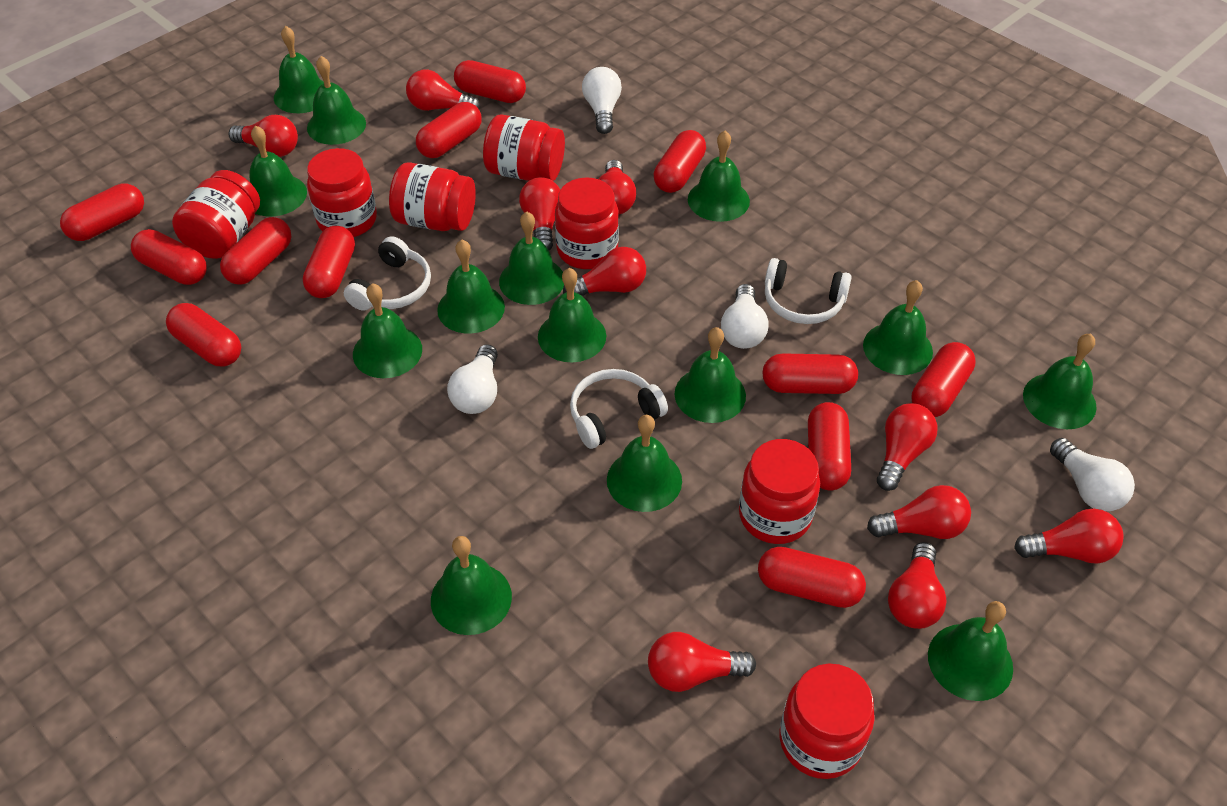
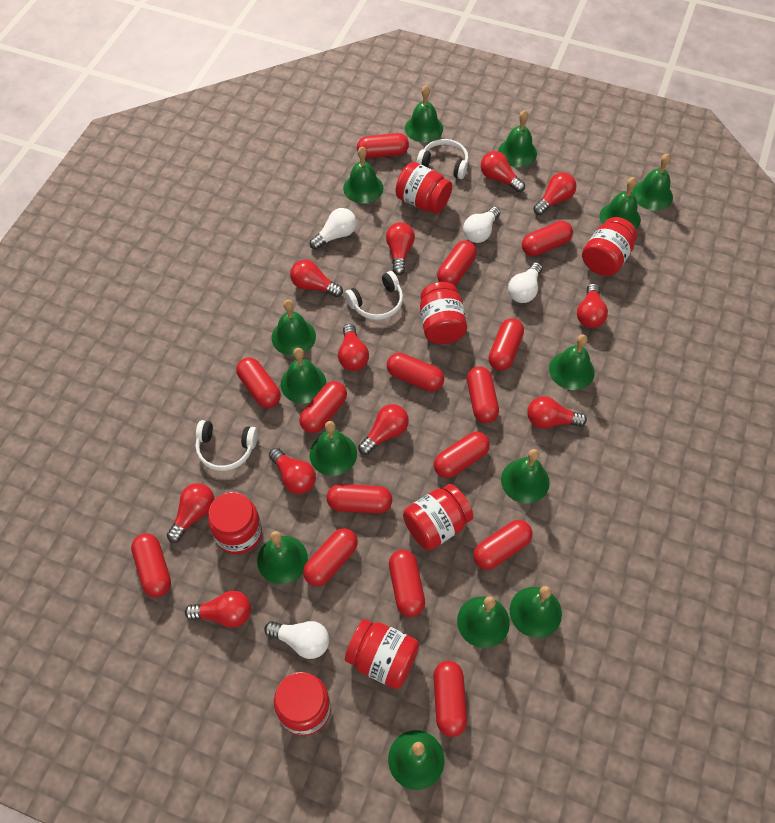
red capsule: 12 -> 15
red light bulb: 10 -> 11

